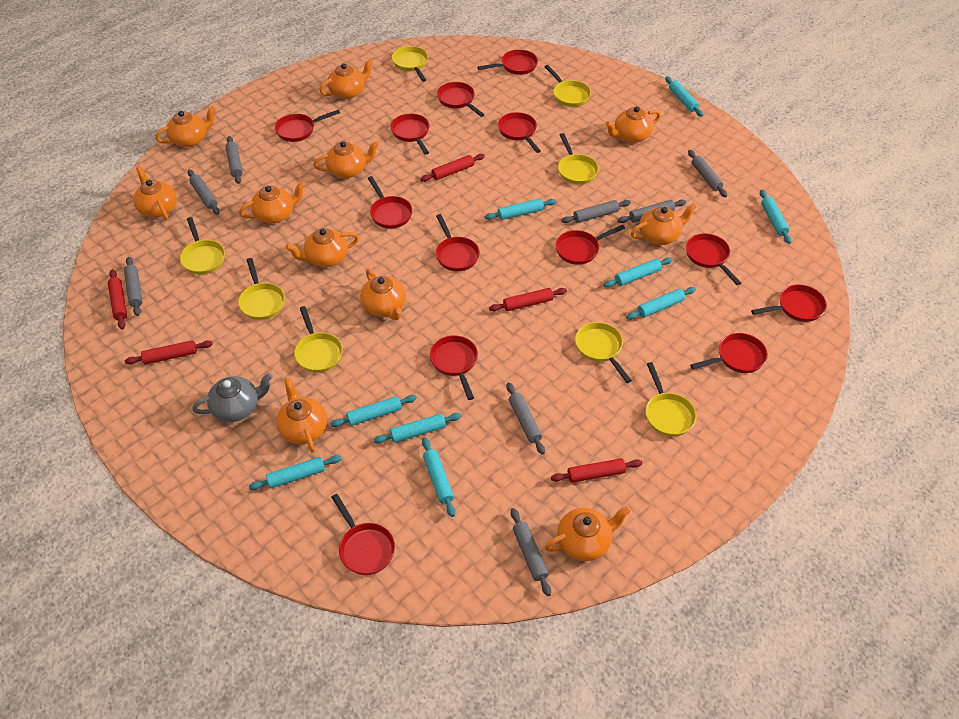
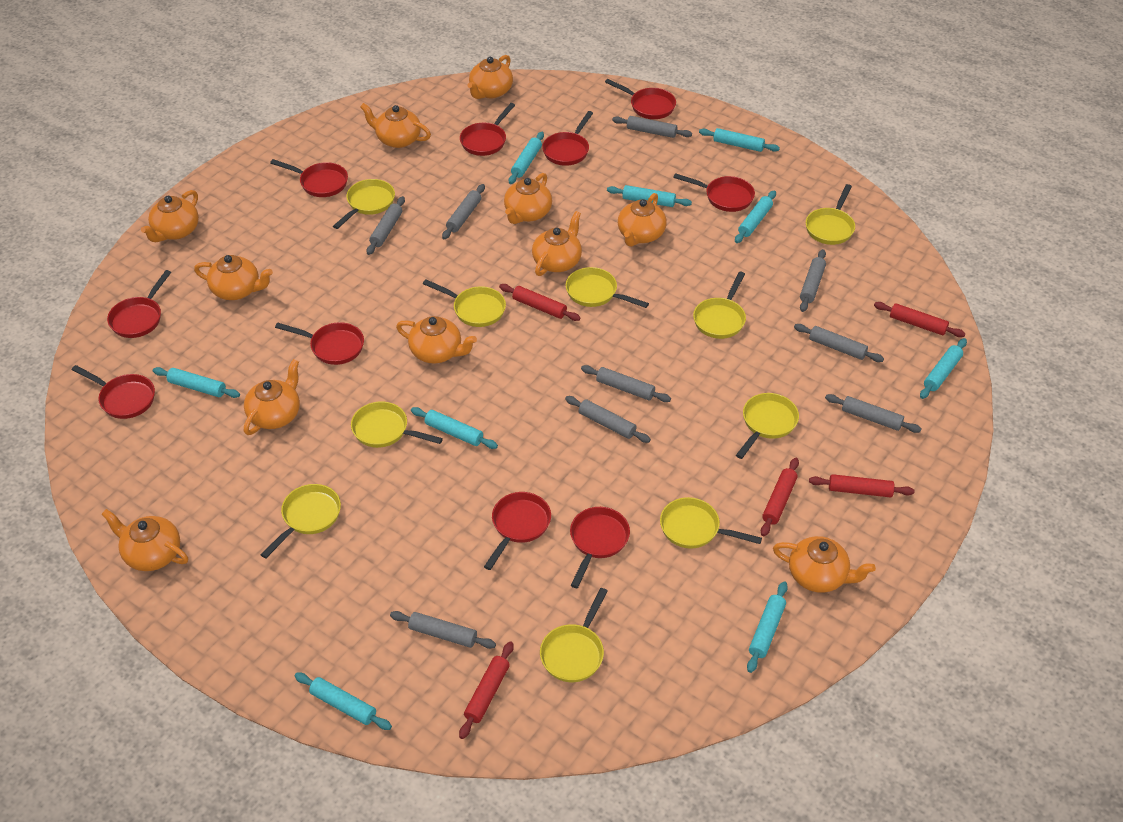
grey rolling pin: 8 -> 9
grey teapot: 1 -> 0
red pan: 13 -> 10
yellow pan: 8 -> 10

